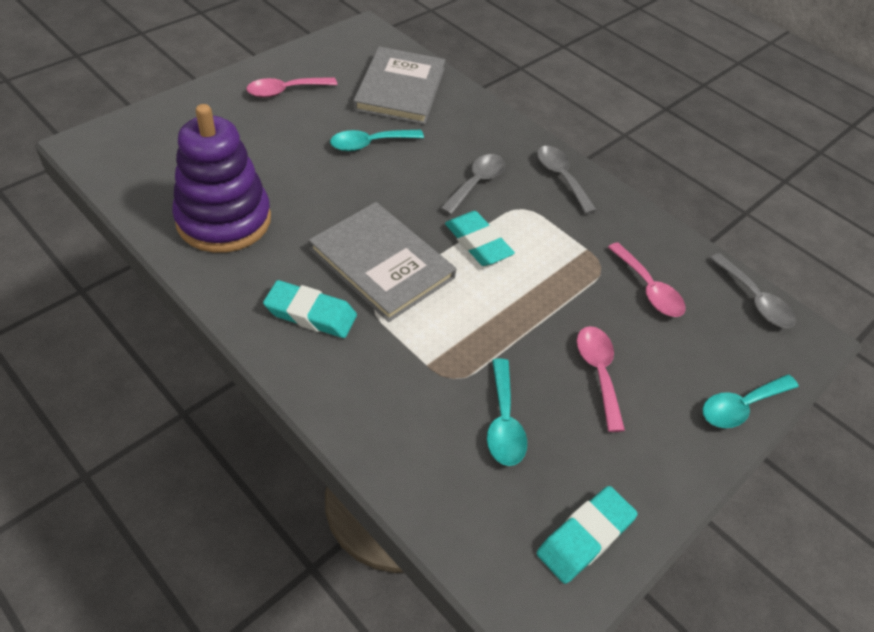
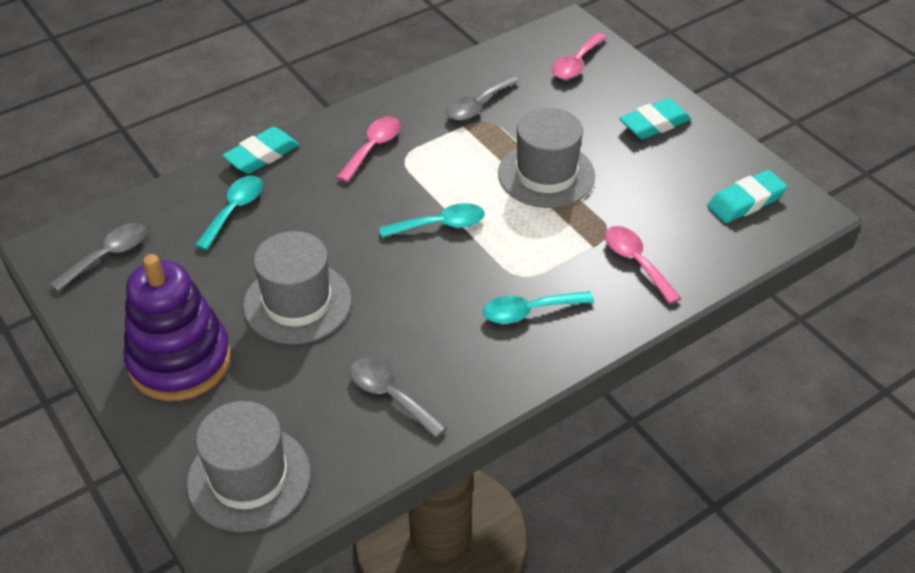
grey book: 2 -> 0
grey hat: 0 -> 3

